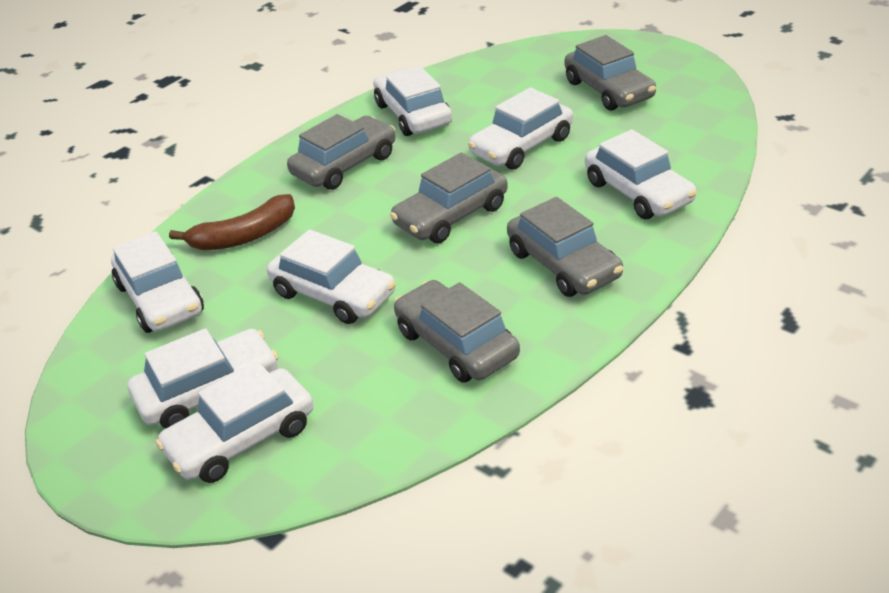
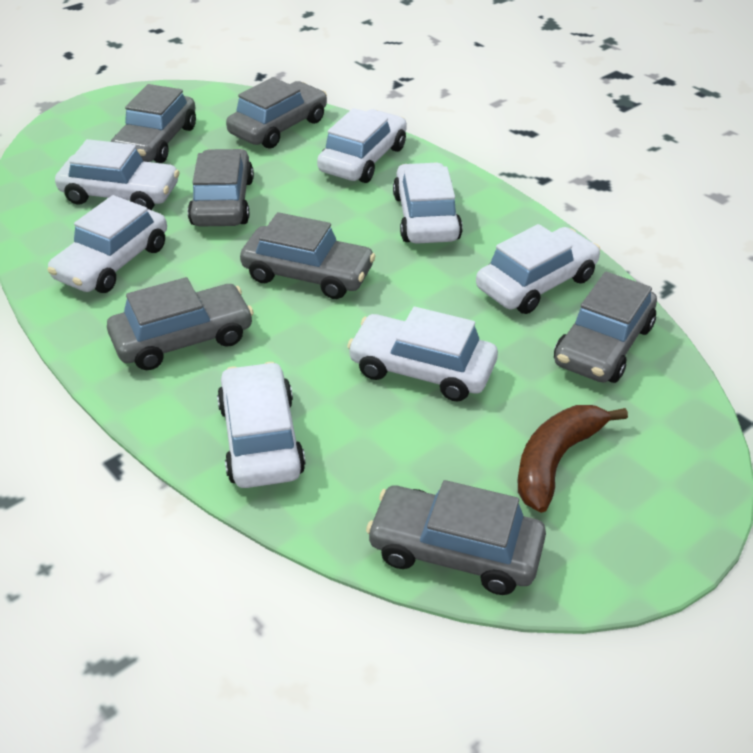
grey car: 5 -> 7

